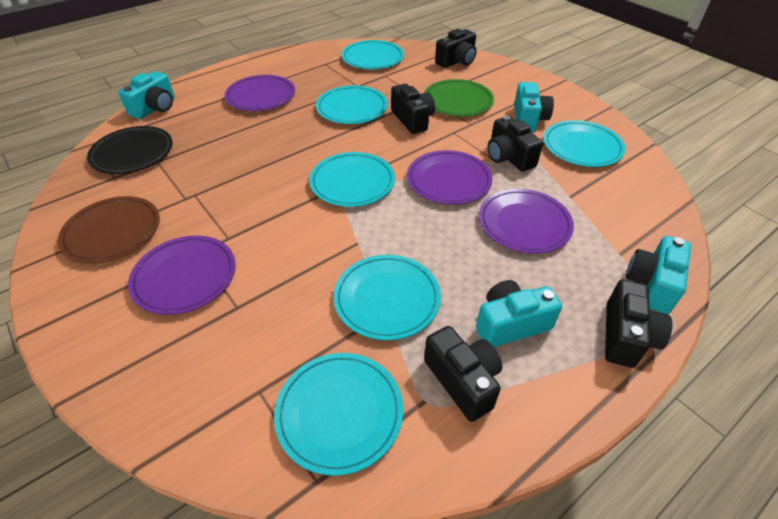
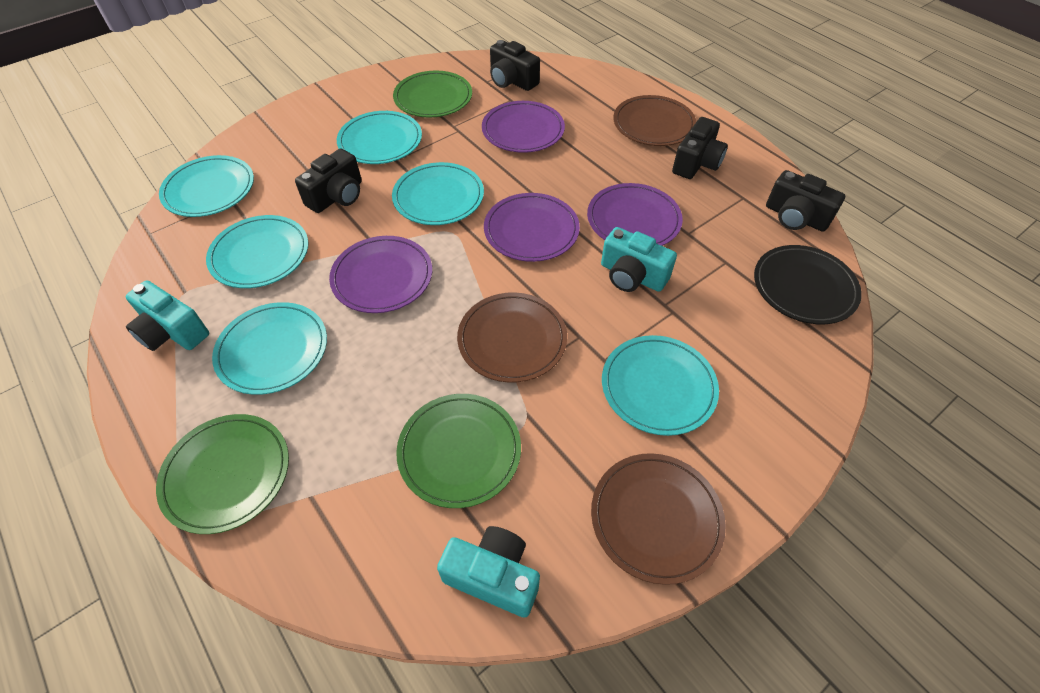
black camera: 5 -> 4
brown plate: 1 -> 3
green plate: 1 -> 3
turquoise camera: 4 -> 3

